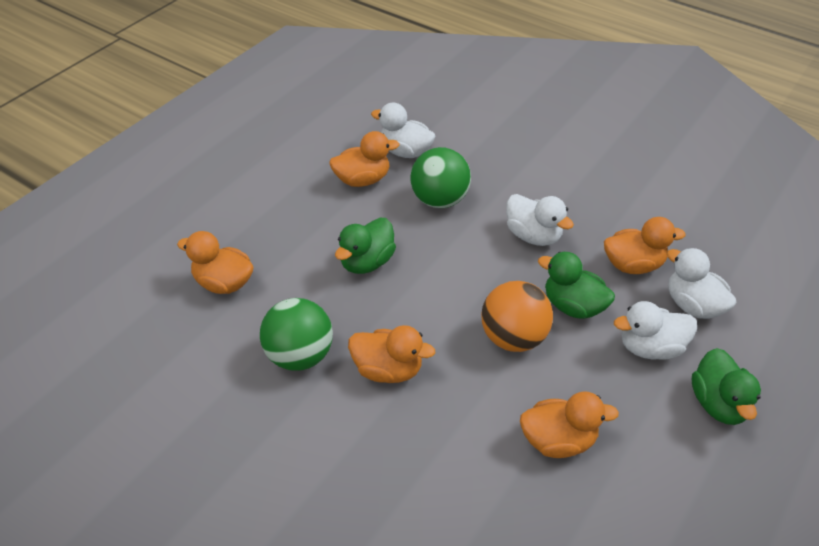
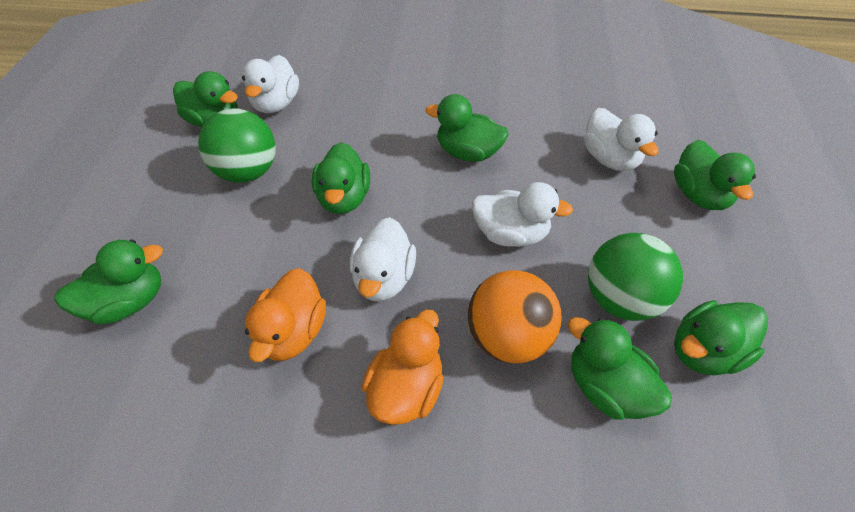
green duck: 3 -> 7
orange duck: 5 -> 2

